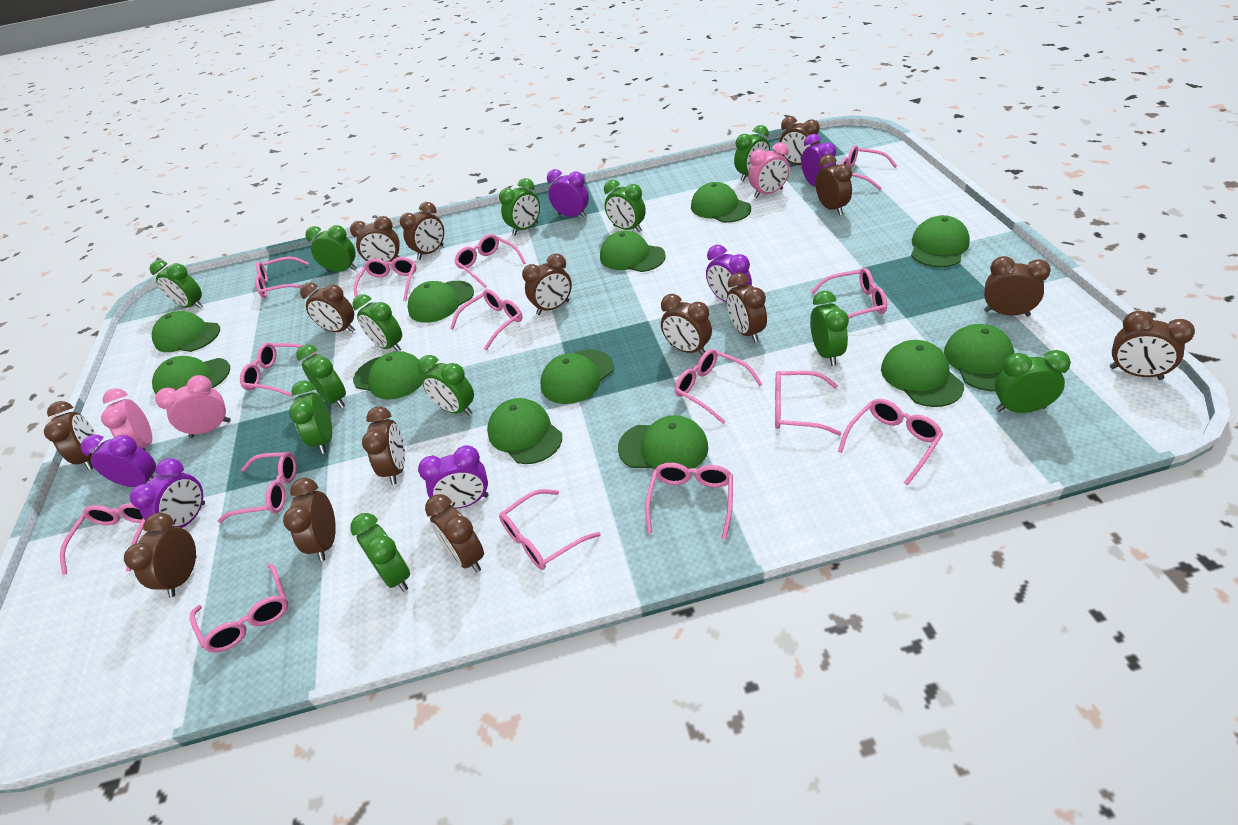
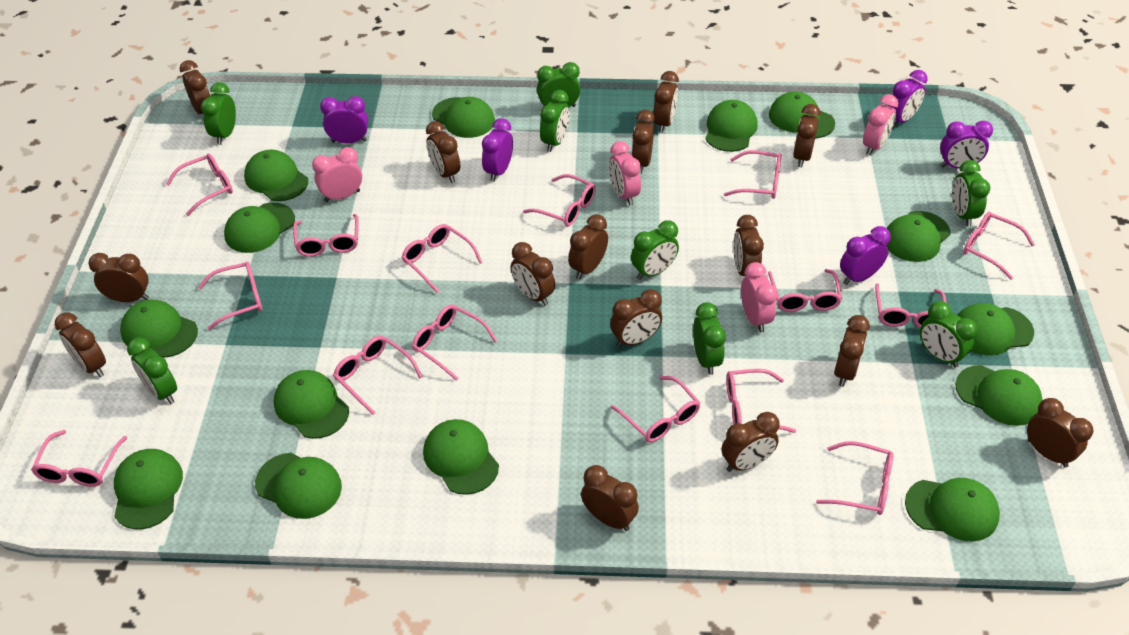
green cap: 12 -> 14
green clock: 12 -> 8
pink clock: 3 -> 4
purple clock: 6 -> 5

